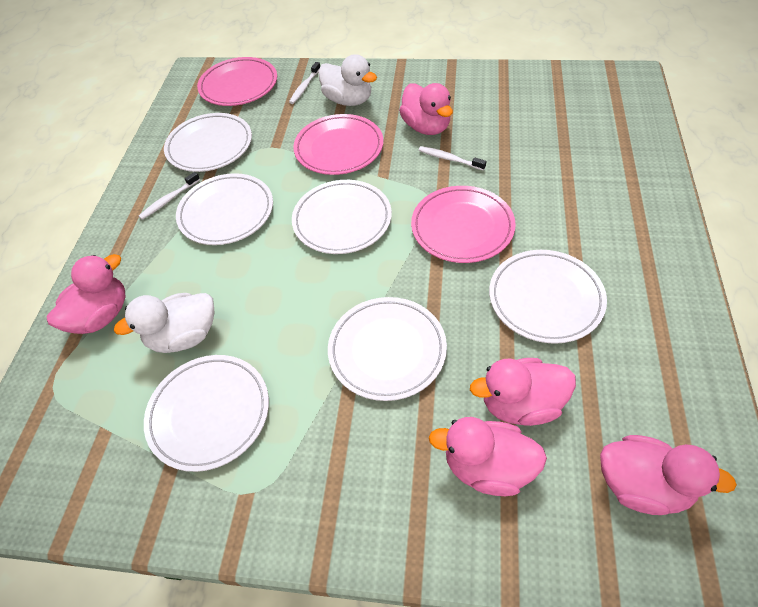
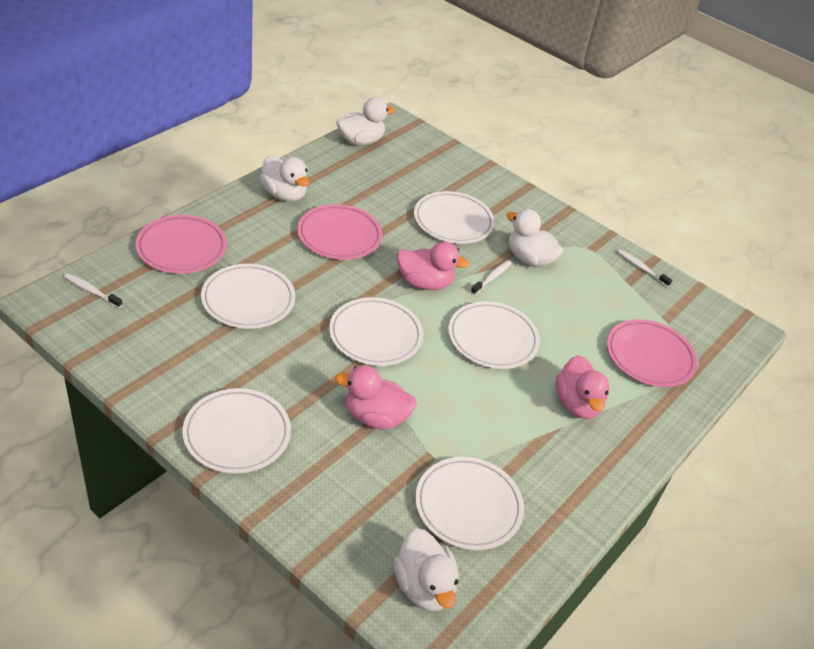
pink duck: 5 -> 3
white duck: 2 -> 4

